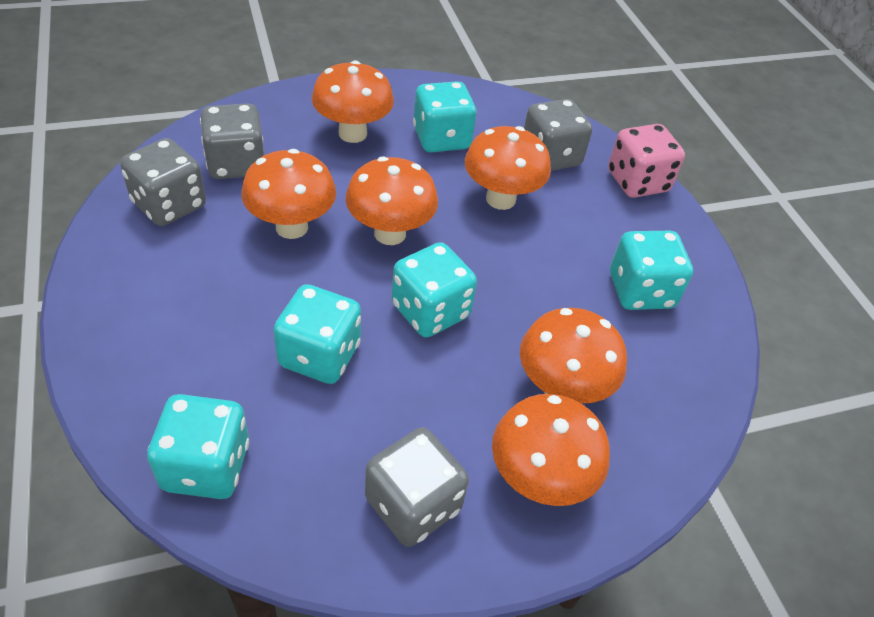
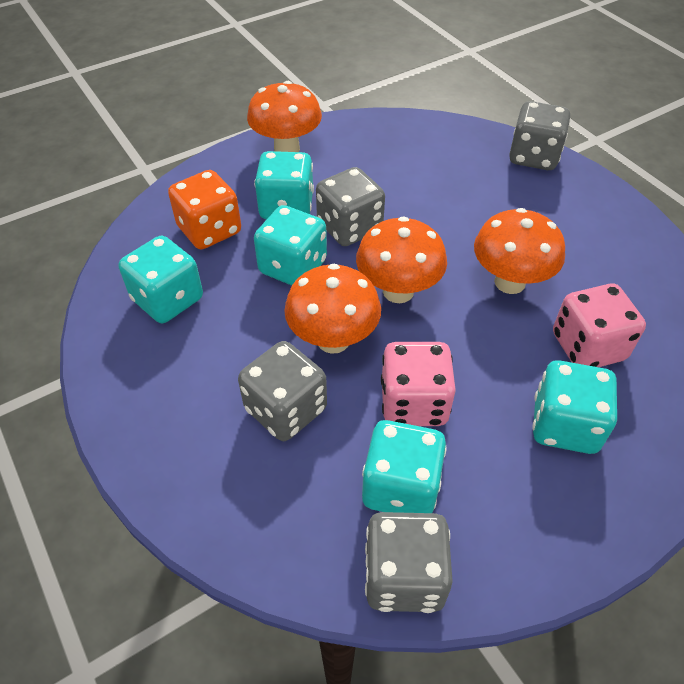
orange dice: 0 -> 1
orange mushroom: 6 -> 4
pink dice: 1 -> 2

